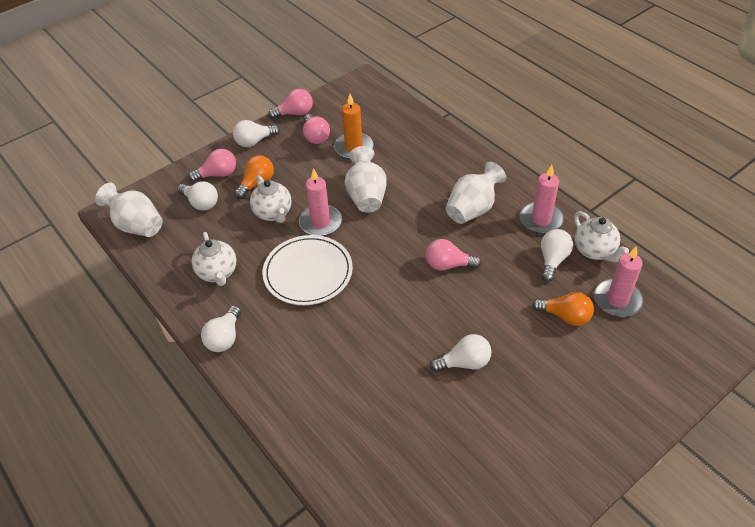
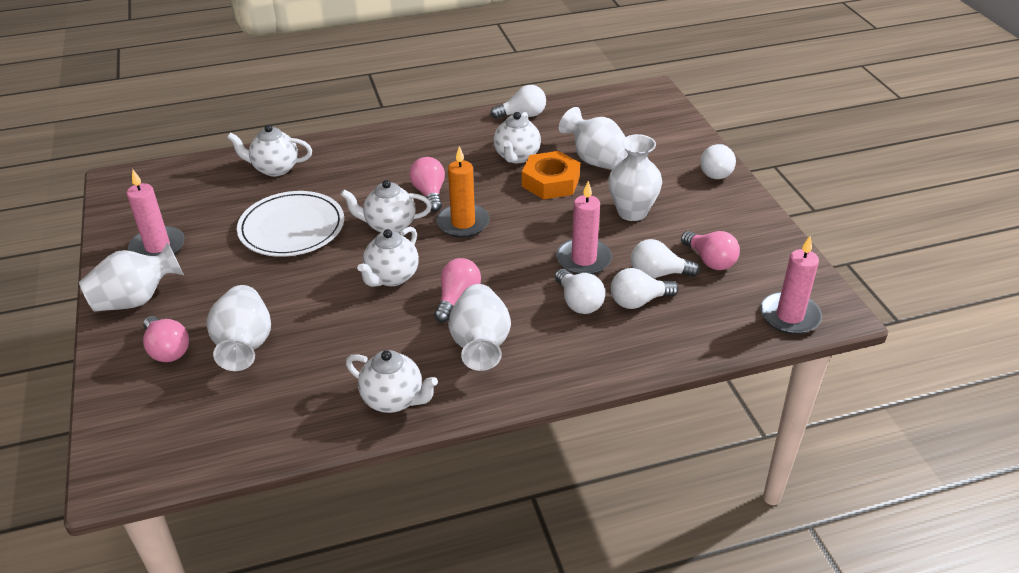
orange light bulb: 2 -> 0
orange nut: 0 -> 1
white teapot: 3 -> 5
white vase: 3 -> 5

